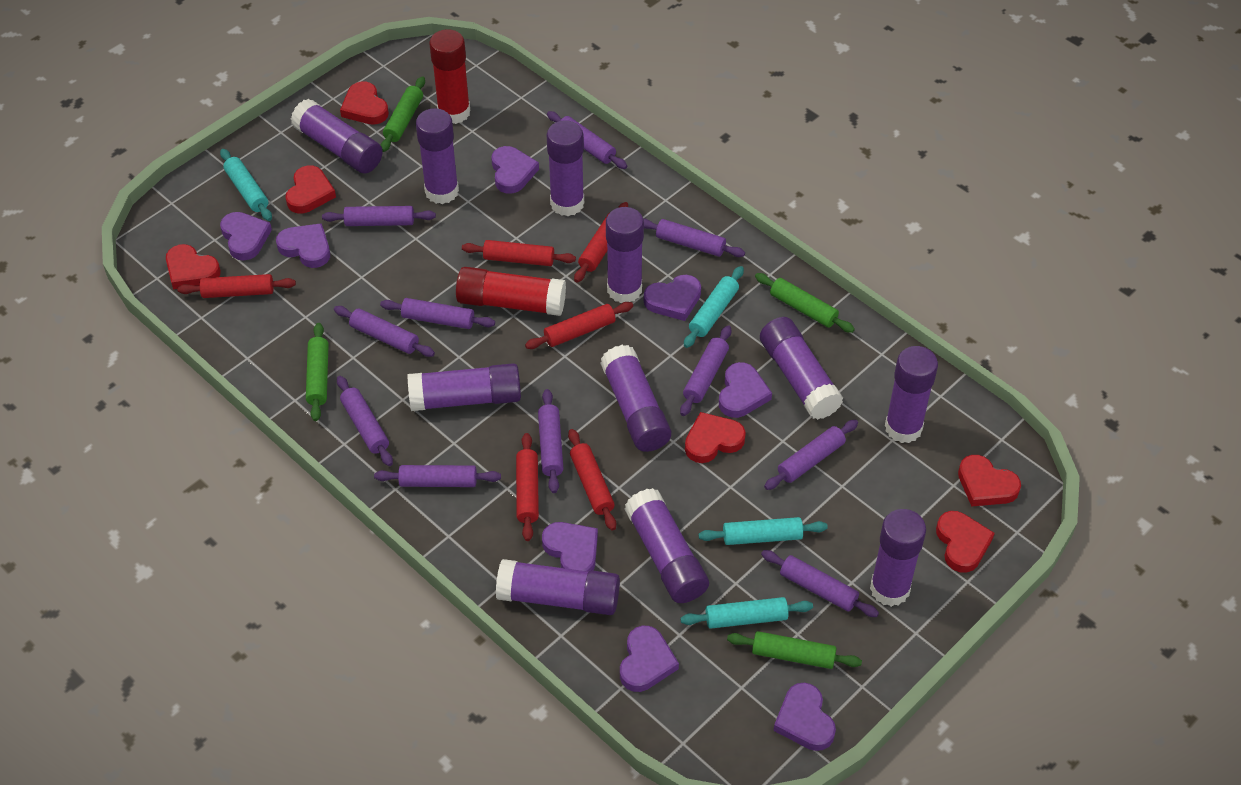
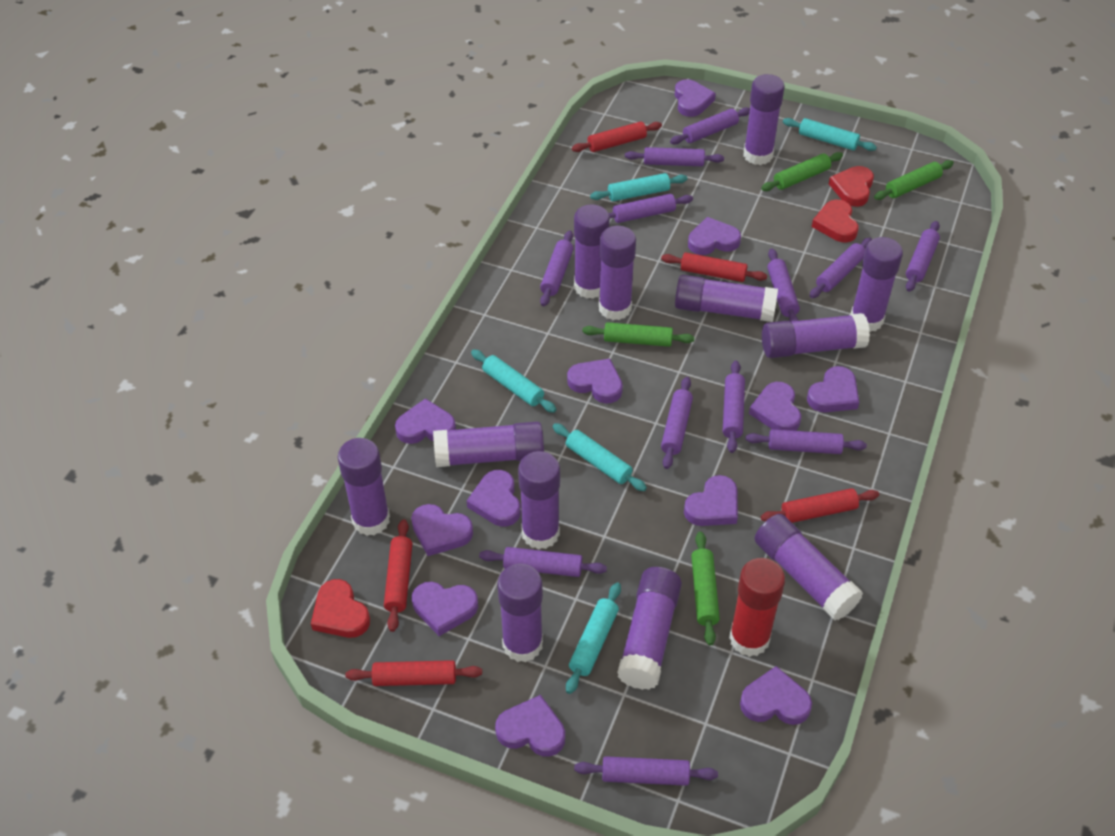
purple glue stick: 11 -> 12
purple heart: 8 -> 12
purple rolling pin: 11 -> 12
red glue stick: 2 -> 1
red heart: 6 -> 3
red rolling pin: 6 -> 5
turquoise rolling pin: 4 -> 5

